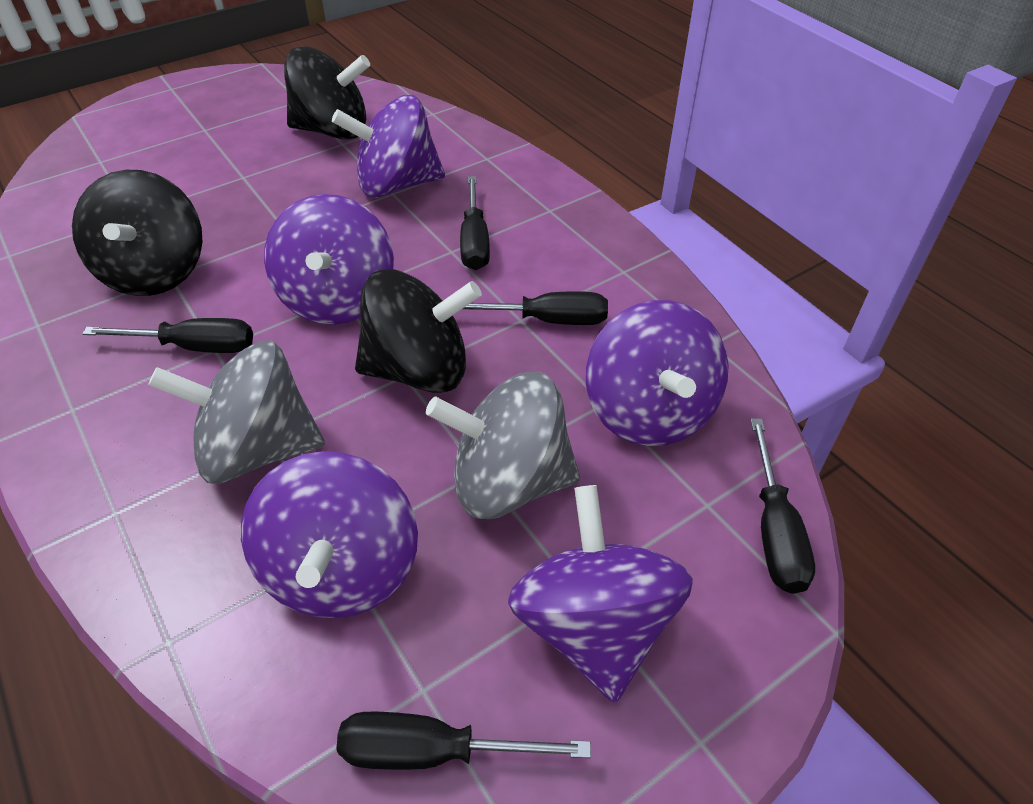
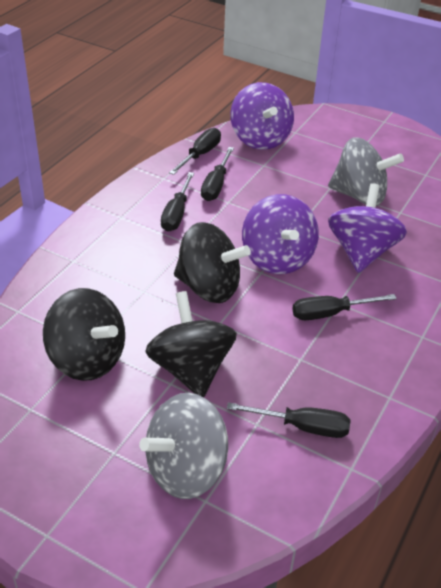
purple spinning top: 5 -> 3

